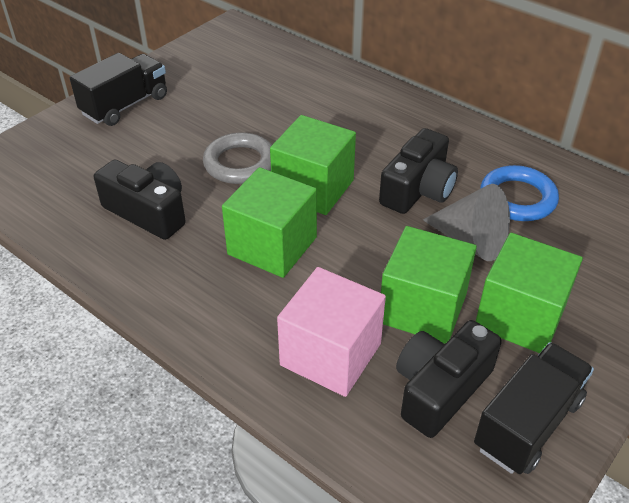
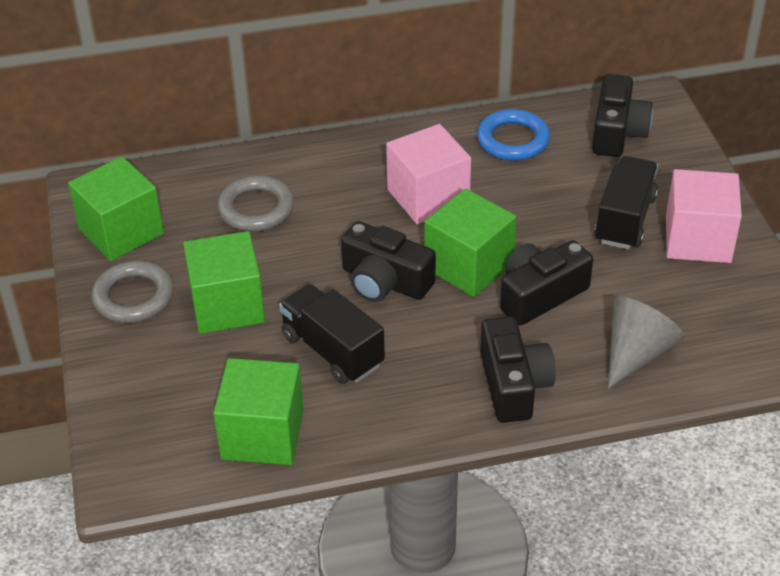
black camera: 3 -> 4
grey ring: 1 -> 2
pink cube: 1 -> 2

